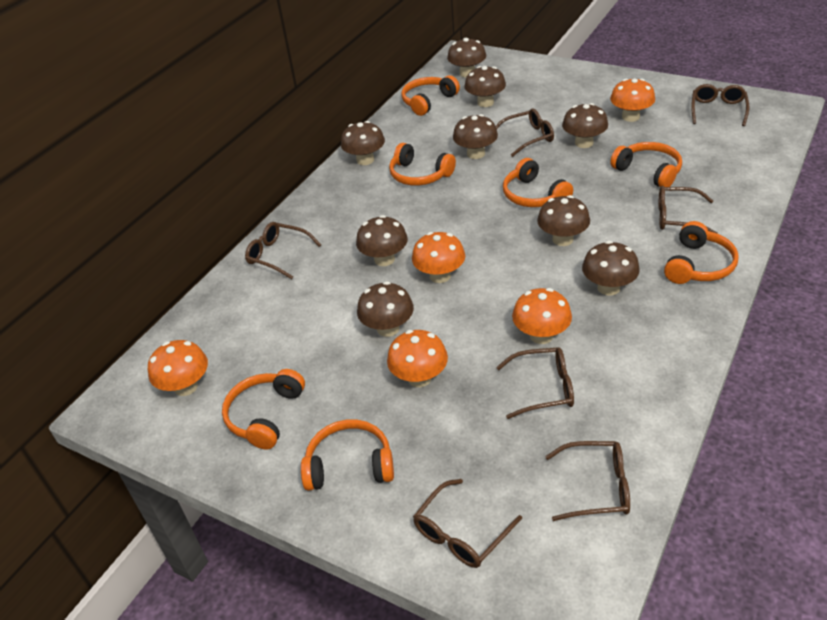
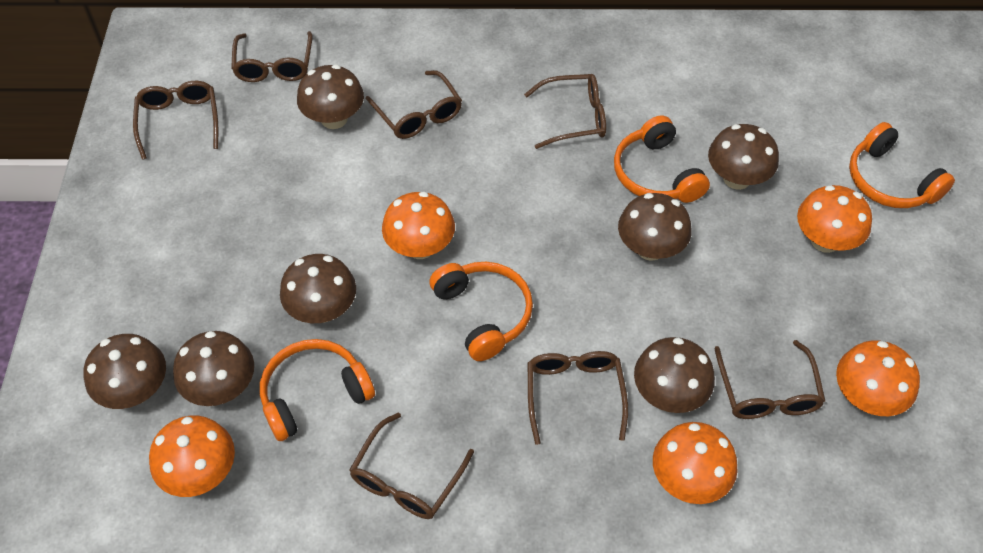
brown mushroom: 9 -> 7
orange headphones: 7 -> 4

